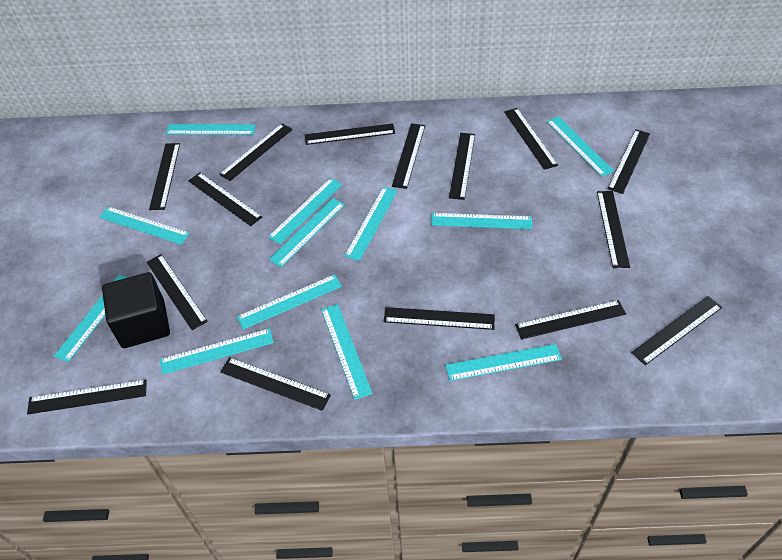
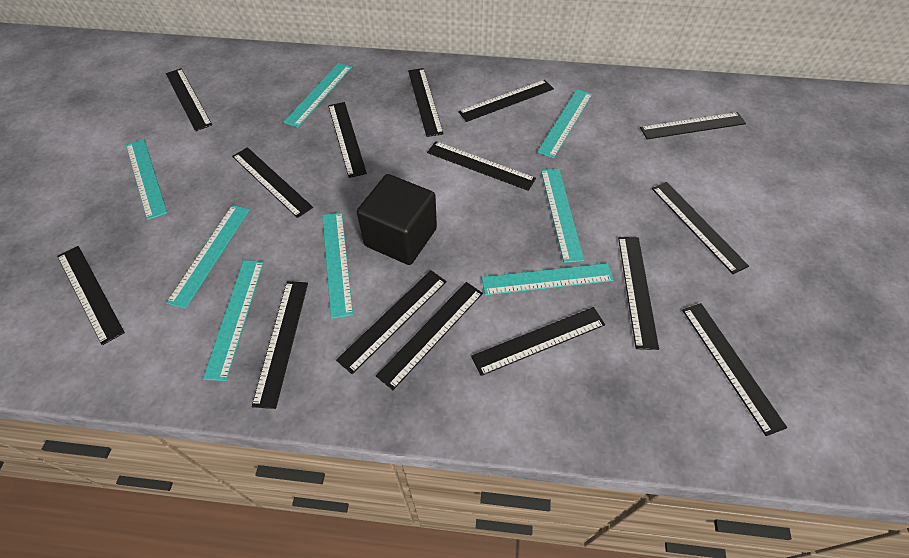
turquoise ruler: 12 -> 8

